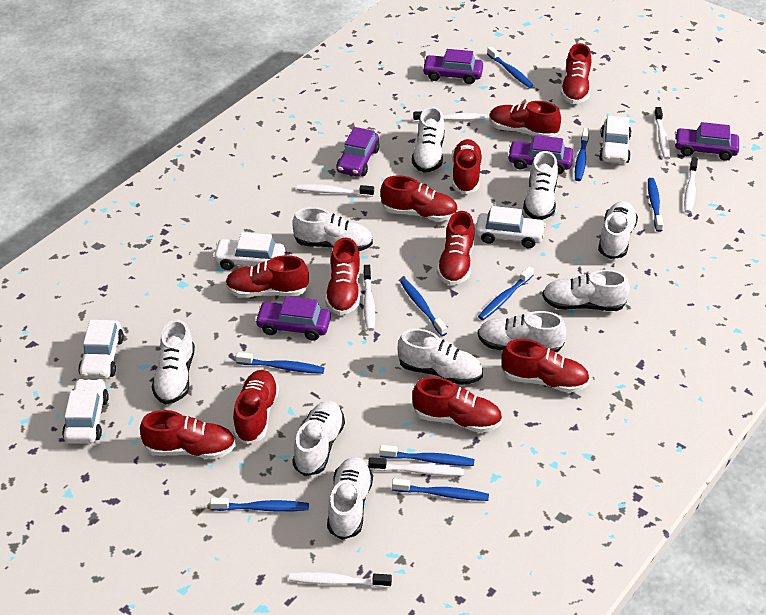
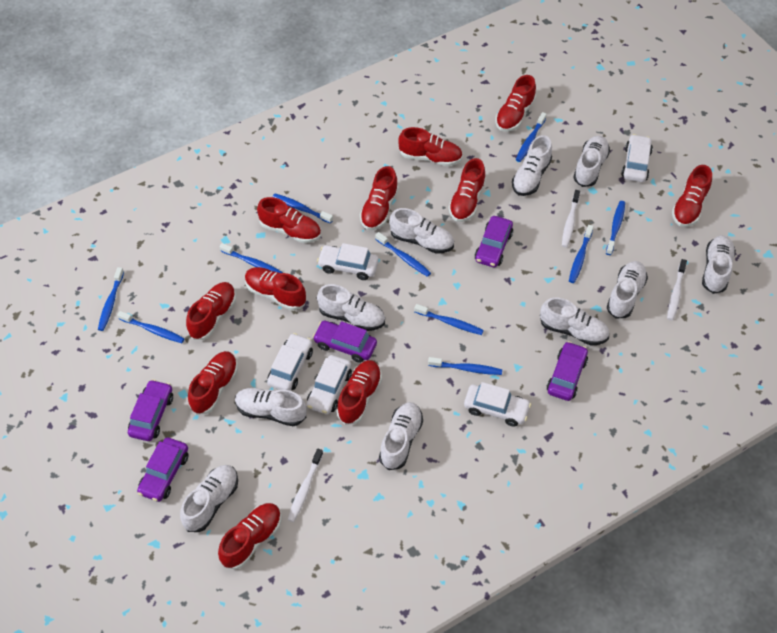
blue toothbrush: 9 -> 10
white toothbrush: 7 -> 3

